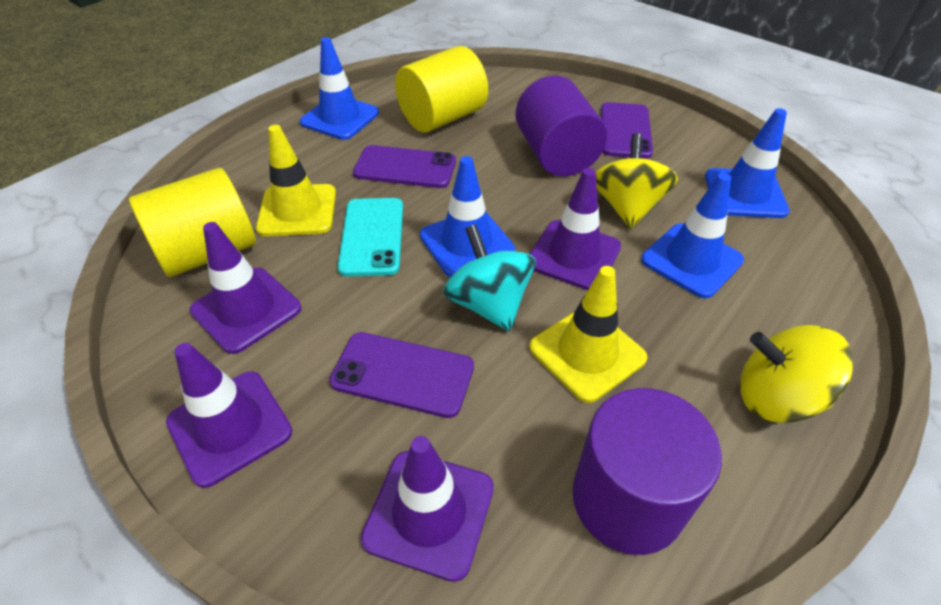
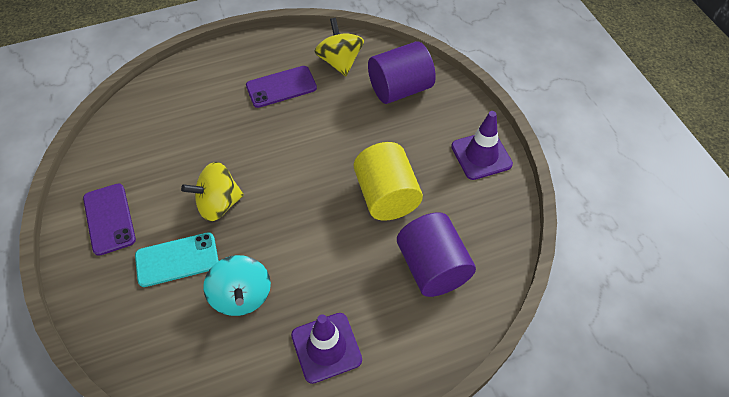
blue traffic cone: 4 -> 0
purple phone: 3 -> 2
purple traffic cone: 4 -> 2
yellow cylinder: 2 -> 1
yellow traffic cone: 2 -> 0

